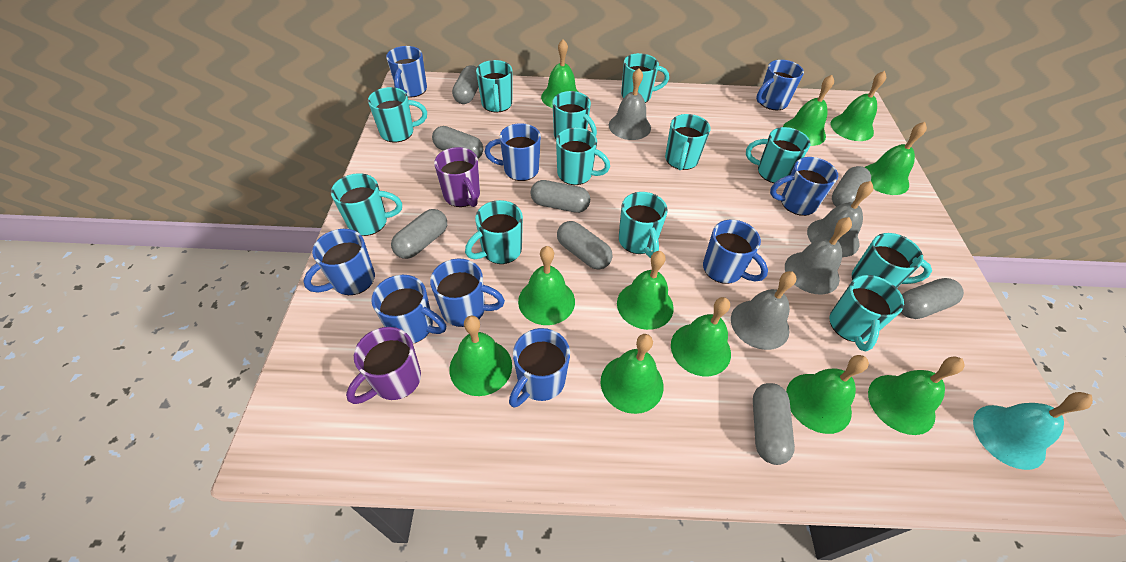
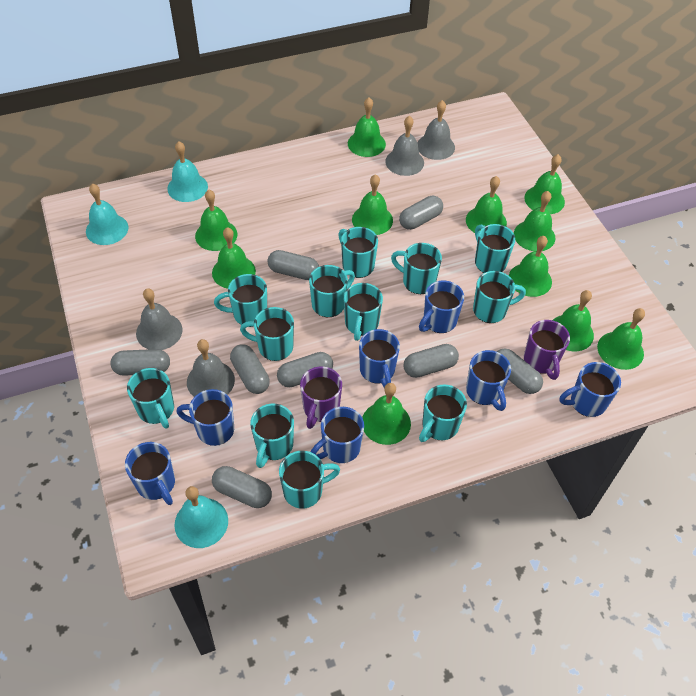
blue mug: 9 -> 7
turquoise bell: 1 -> 3

